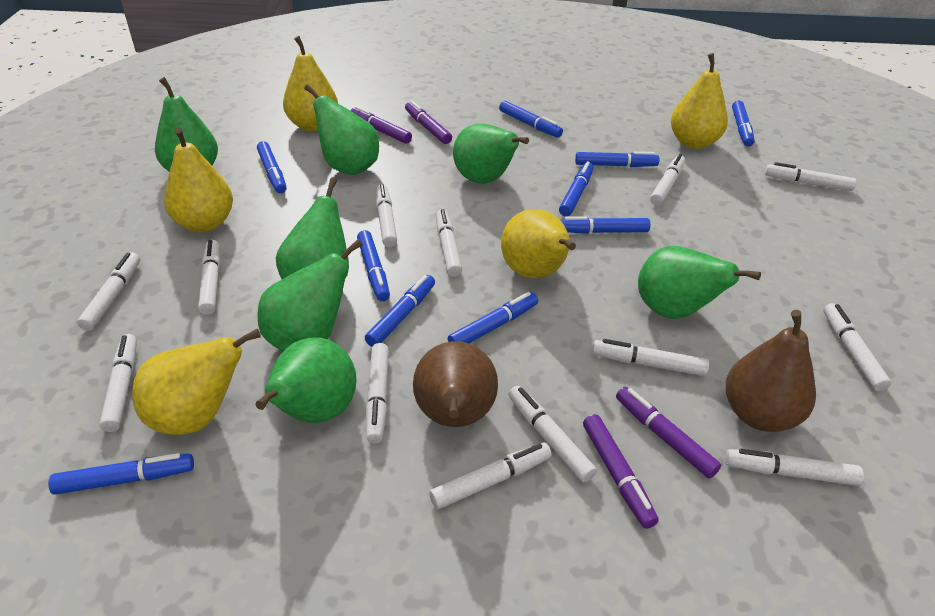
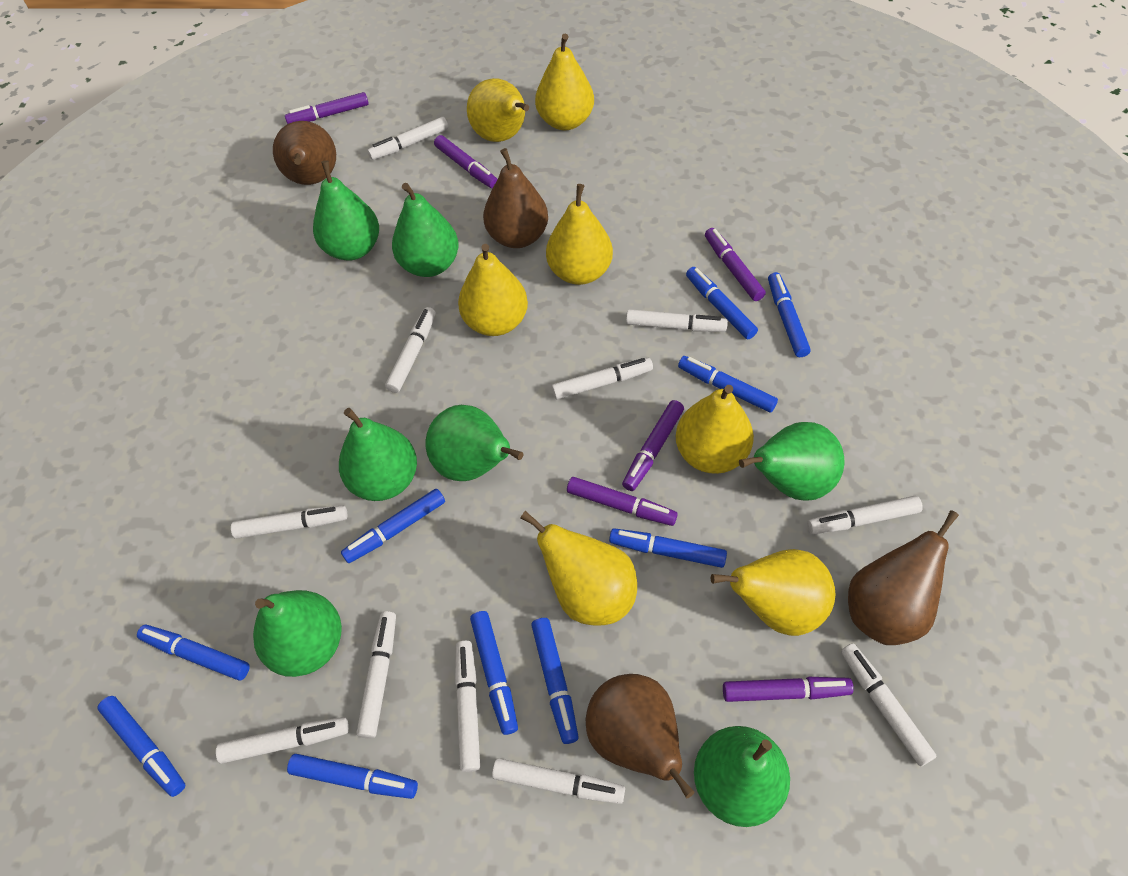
brown pear: 2 -> 4
purple marker: 4 -> 6
white marker: 13 -> 11
yellow pear: 5 -> 7

